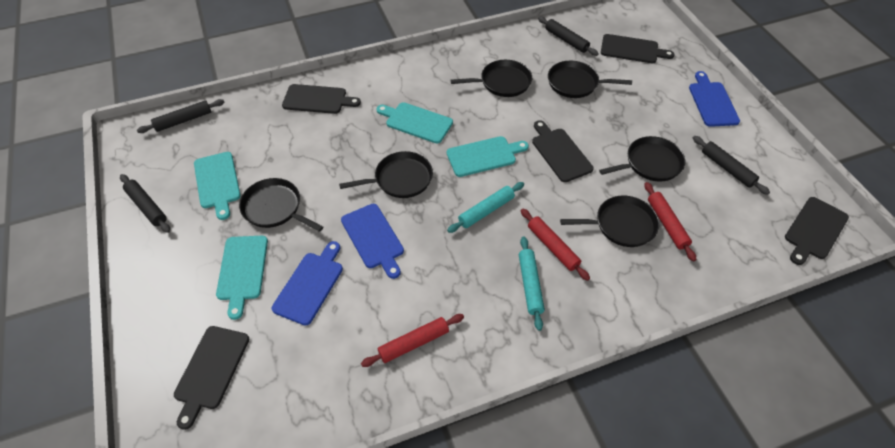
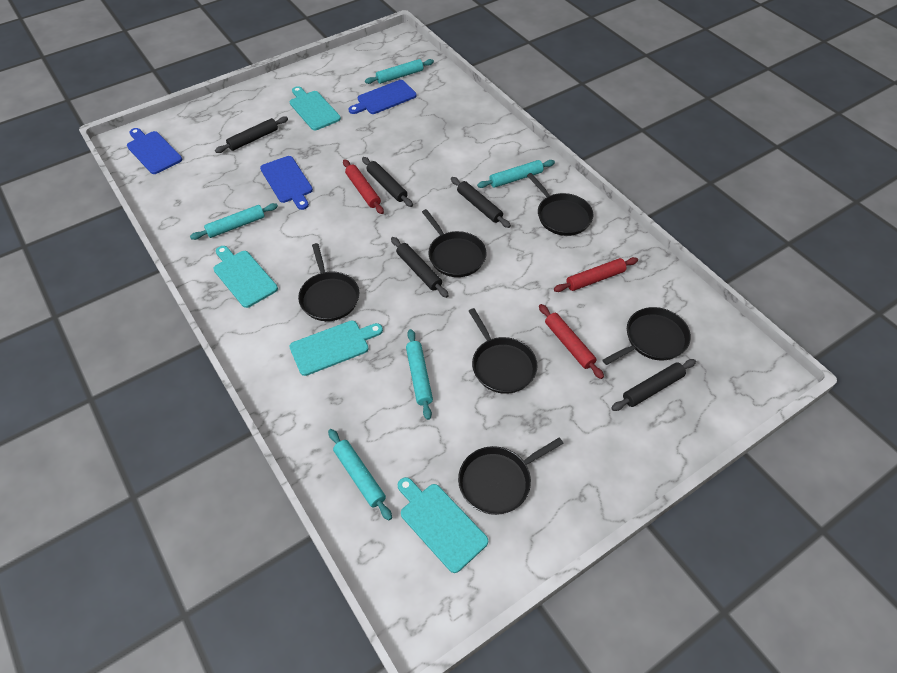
black cutting board: 5 -> 0
black rolling pin: 4 -> 5
turquoise rolling pin: 2 -> 5

